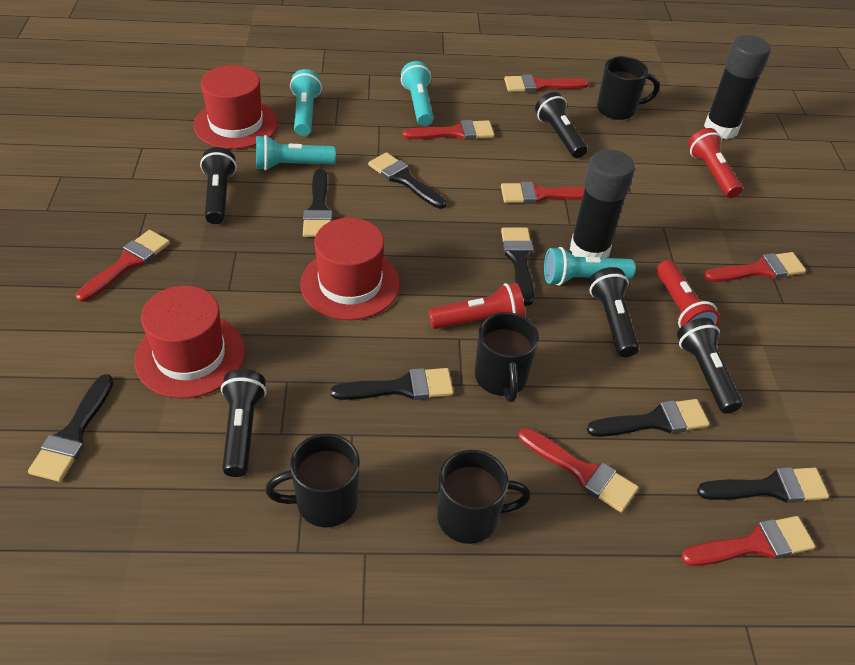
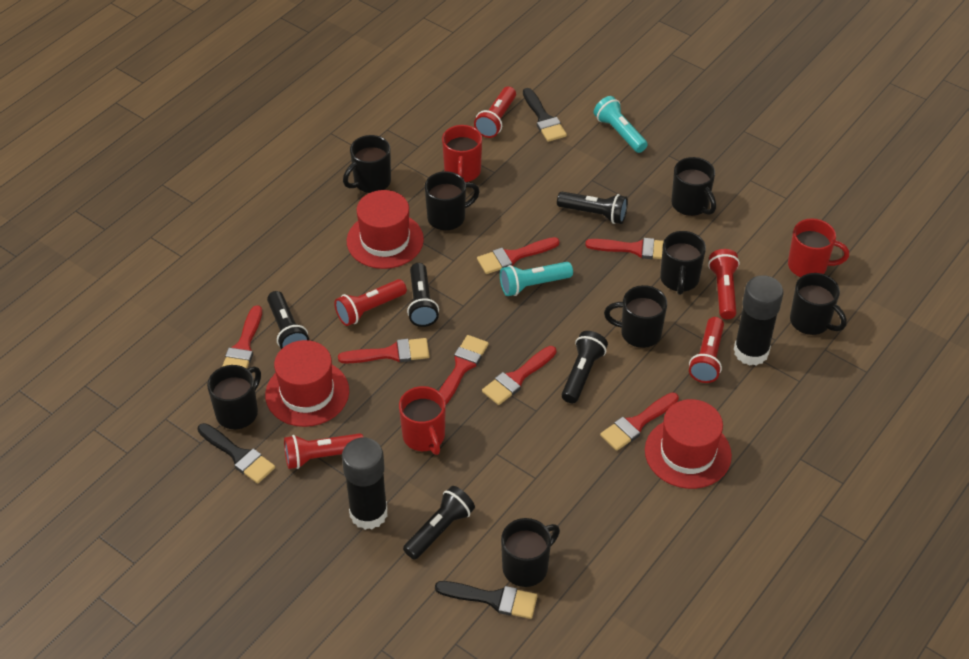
black brush: 7 -> 3
black mug: 4 -> 8
red flashlight: 3 -> 5
red mug: 0 -> 3
turquoise flashlight: 4 -> 2

